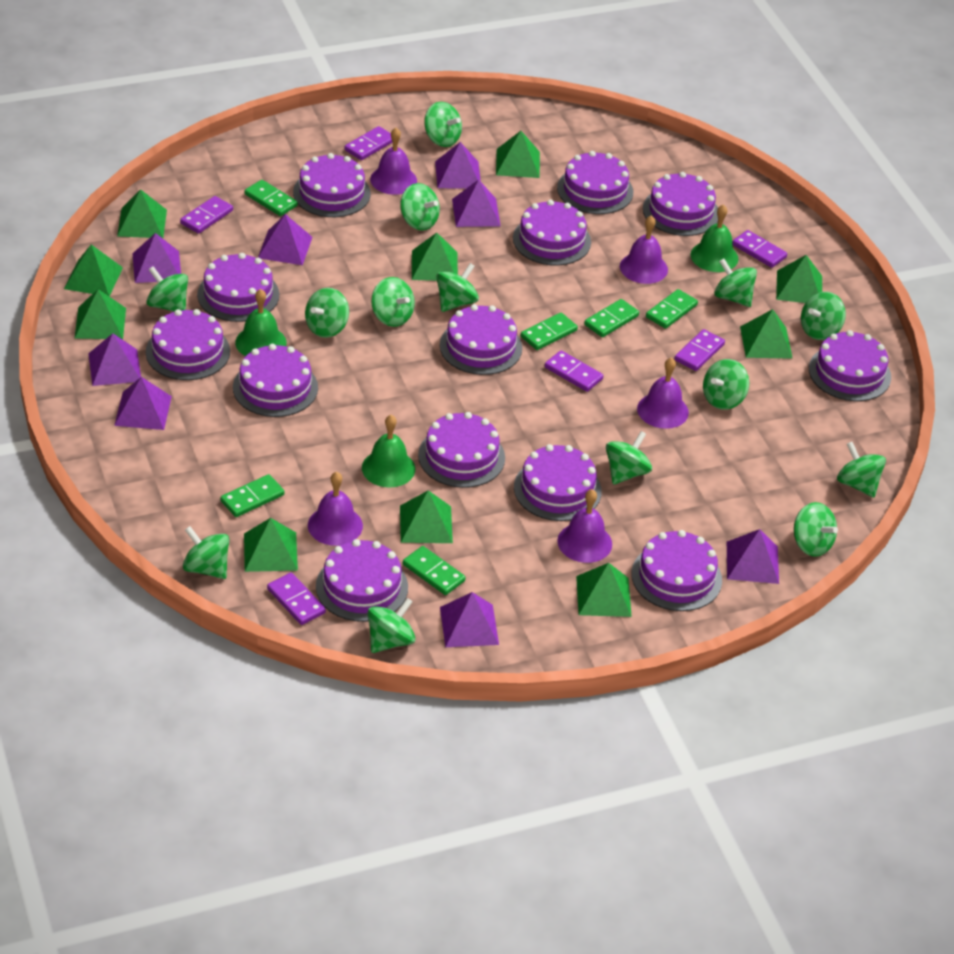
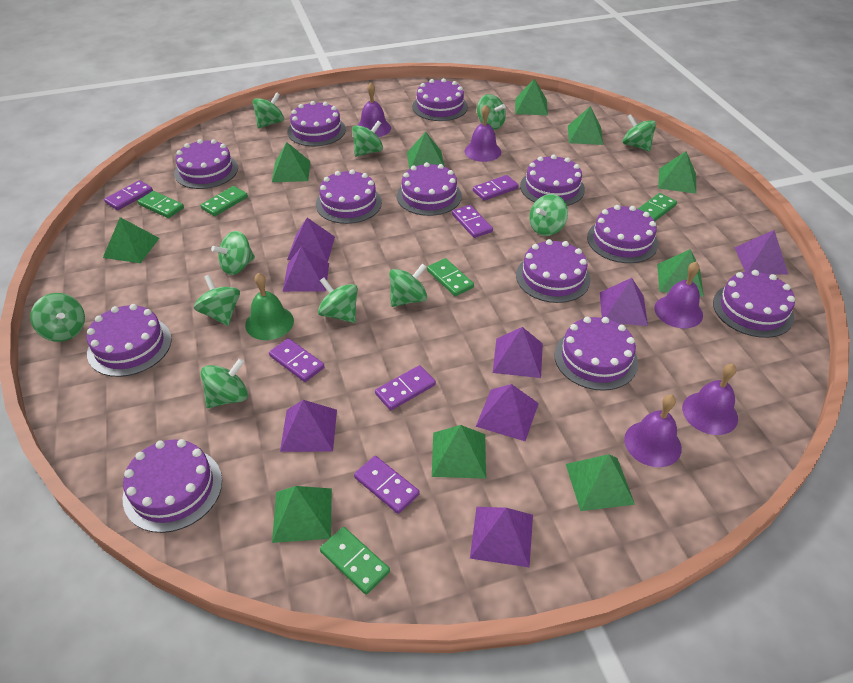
green bell: 3 -> 1
green domino: 6 -> 5
green spinning top: 14 -> 11
purple cake: 13 -> 12

